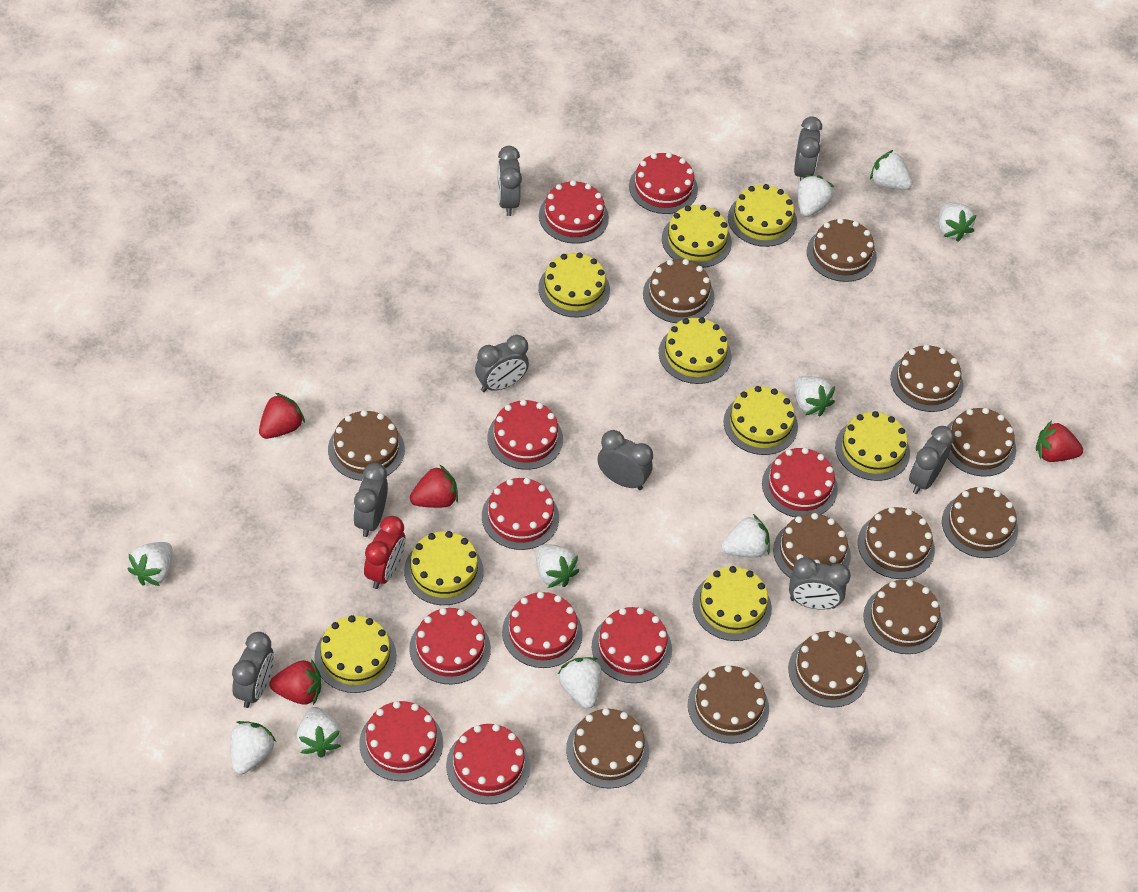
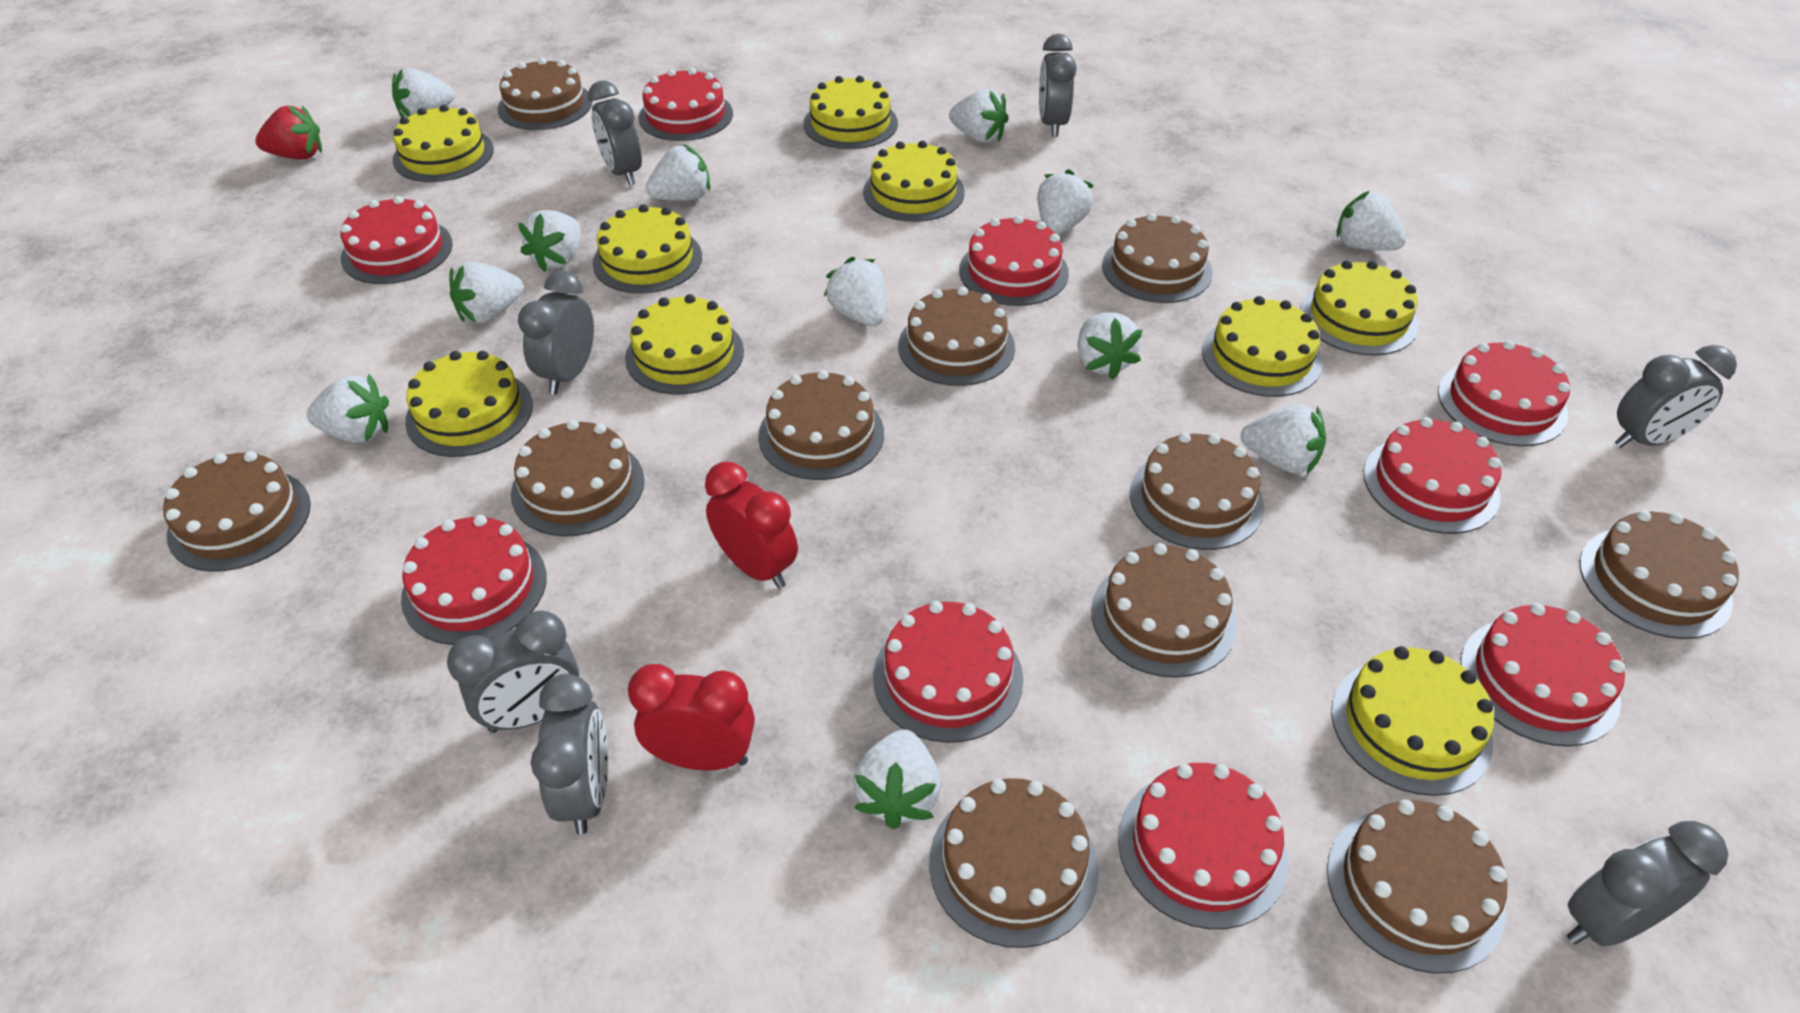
brown cake: 12 -> 11
grey clock: 8 -> 7
red cake: 10 -> 9
red clock: 1 -> 2
red strawberry: 4 -> 1
white strawberry: 10 -> 12

